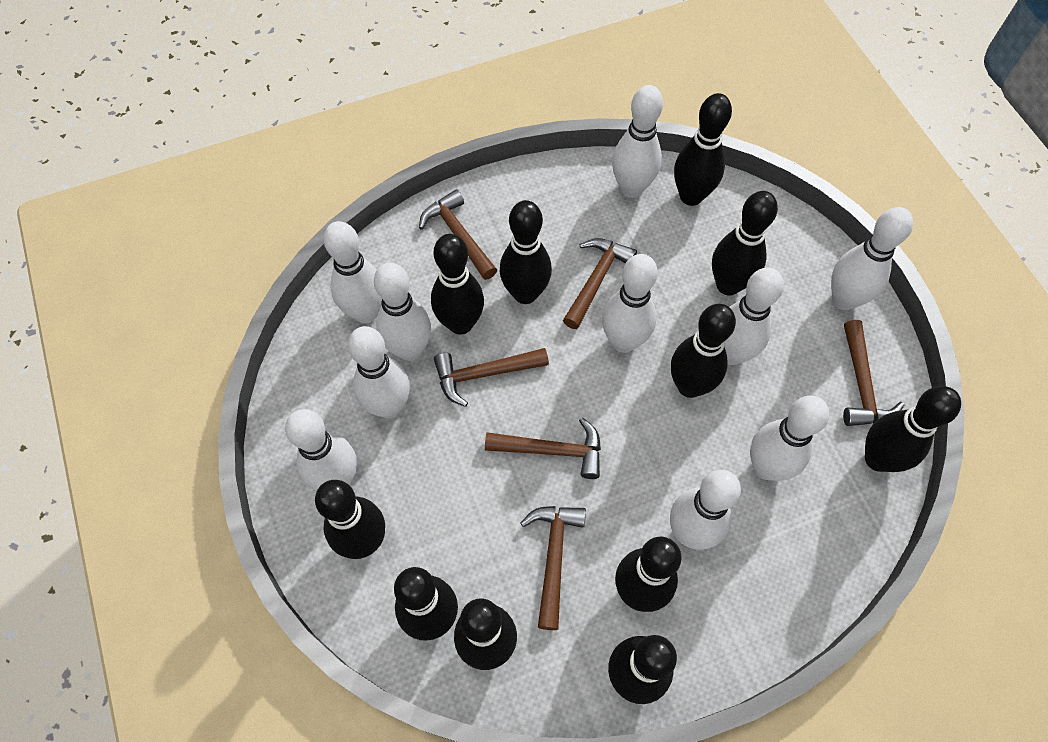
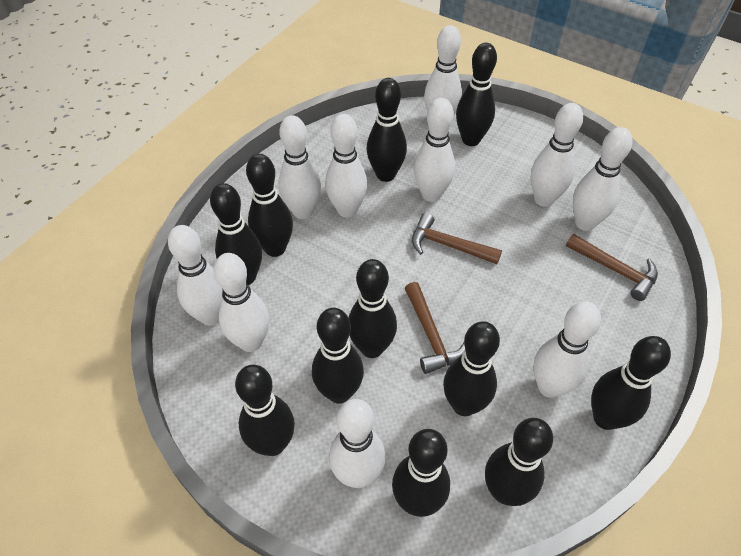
brown hammer: 6 -> 3

